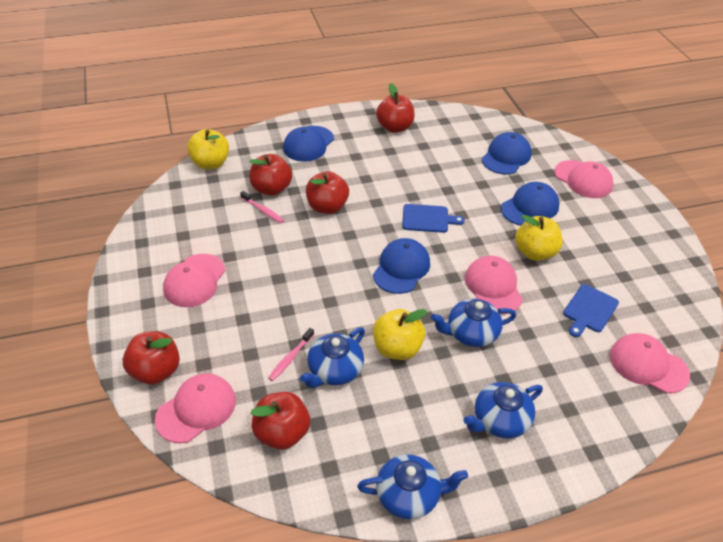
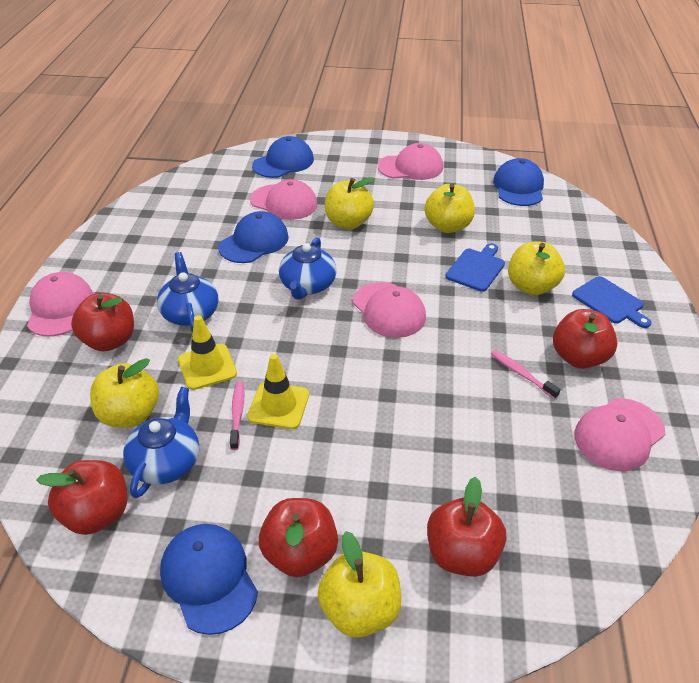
blue teapot: 4 -> 3
yellow apple: 3 -> 5
yellow traffic cone: 0 -> 2

